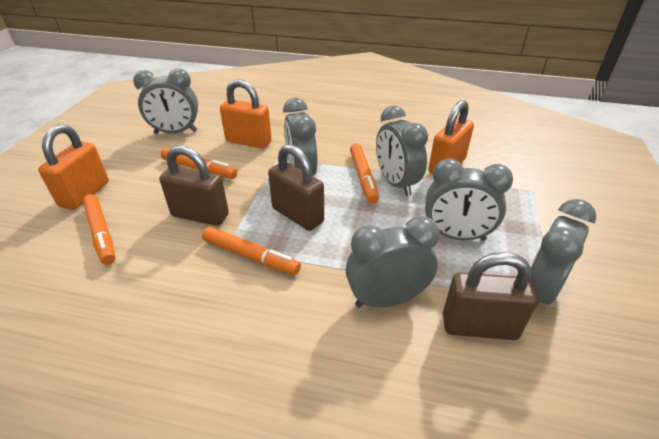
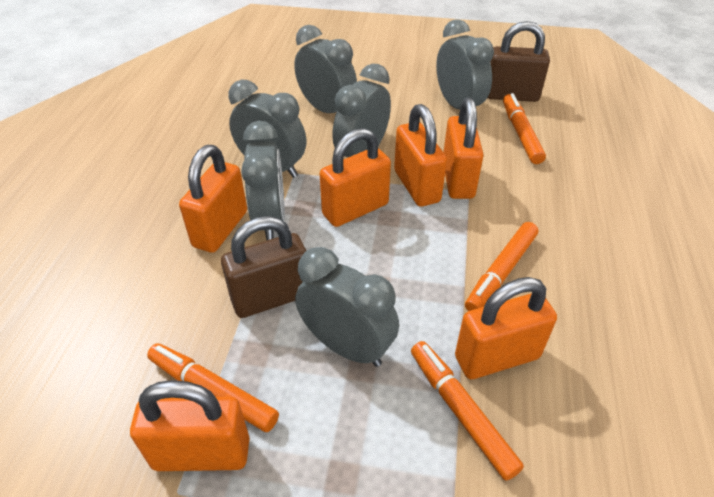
brown padlock: 3 -> 2
orange padlock: 3 -> 6

